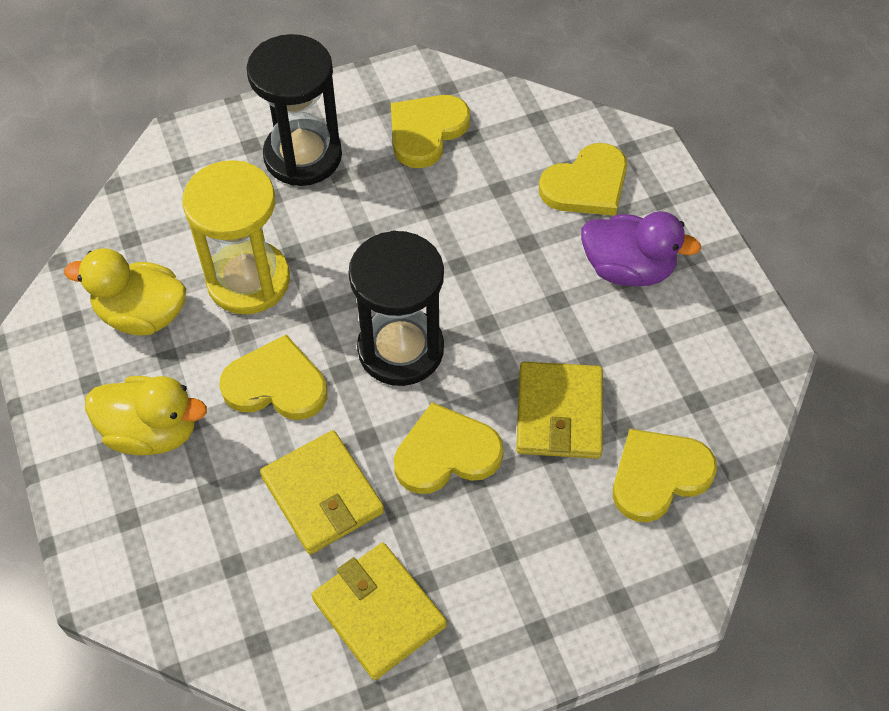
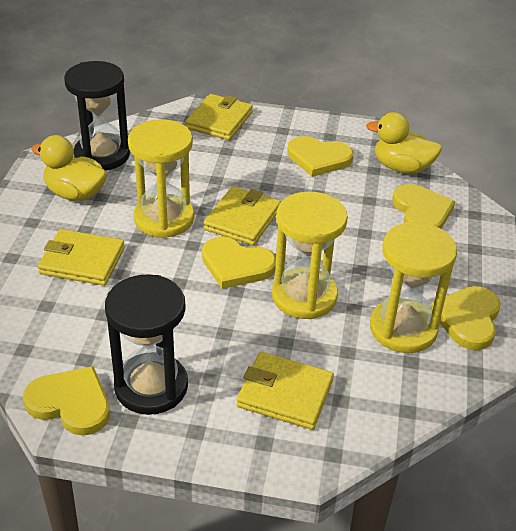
purple duck: 1 -> 0
yellow hourglass: 1 -> 3
yellow wallet: 3 -> 4

